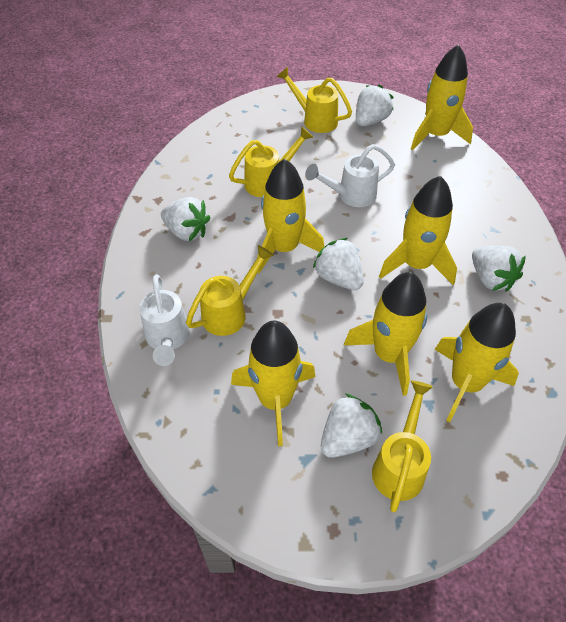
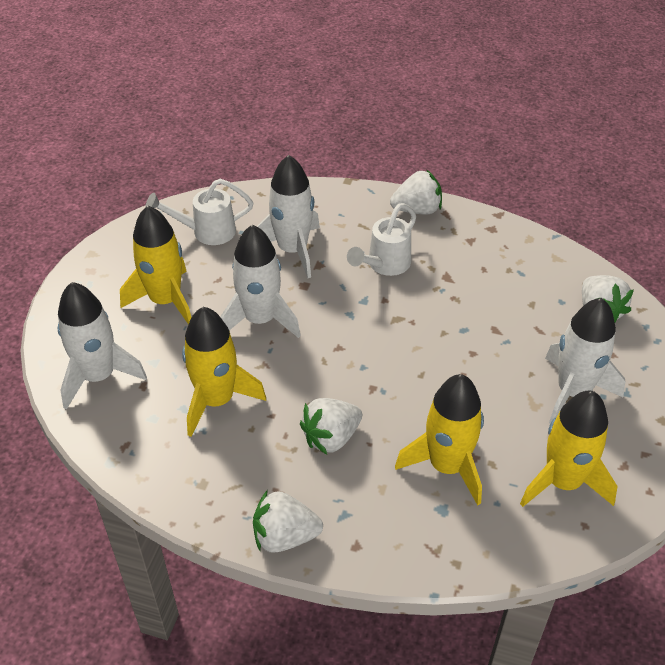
white rocket: 0 -> 4
white strawberry: 5 -> 4
yellow rocket: 6 -> 4
yellow watering can: 4 -> 0

